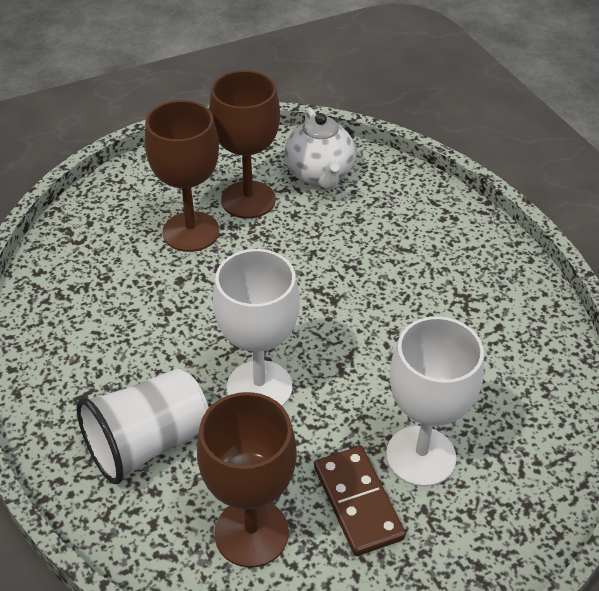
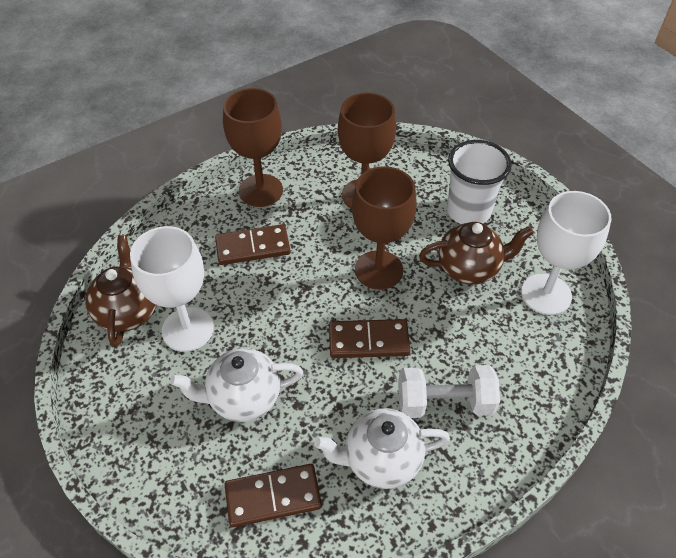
brown domino: 1 -> 3
brown teapot: 0 -> 2
white dumbbell: 0 -> 1
white teapot: 1 -> 2

